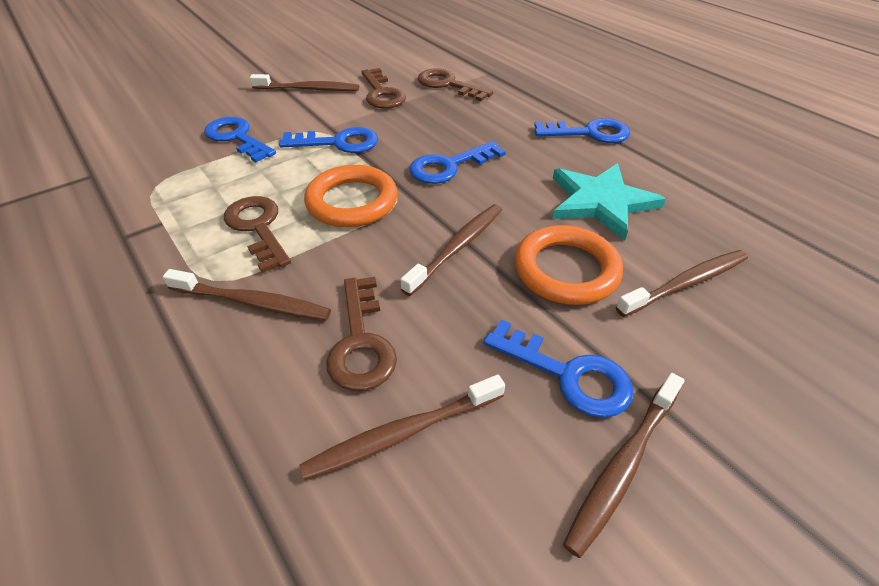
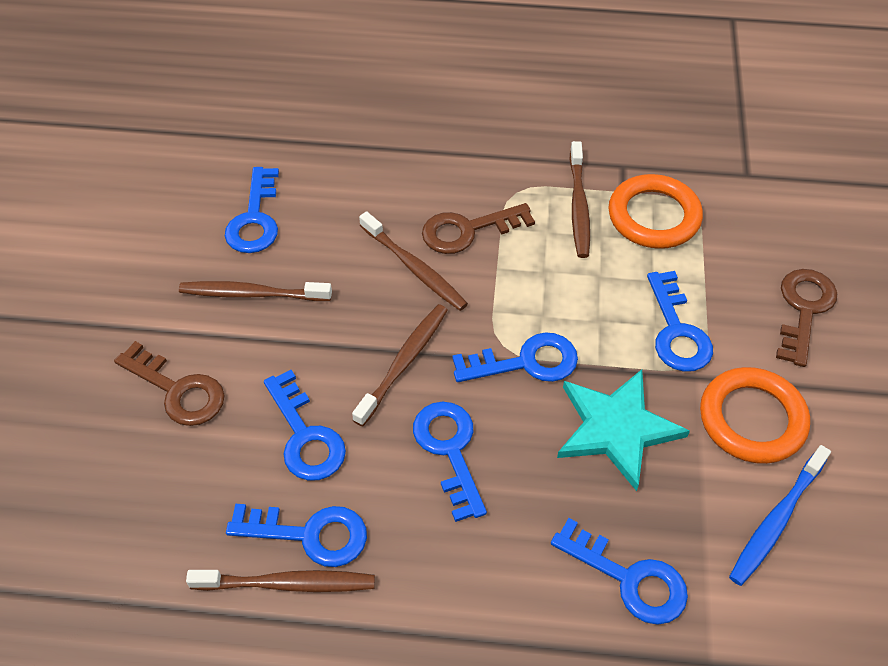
blue key: 5 -> 7
blue toothbrush: 0 -> 1
brown key: 4 -> 3
brown toothbrush: 6 -> 5

